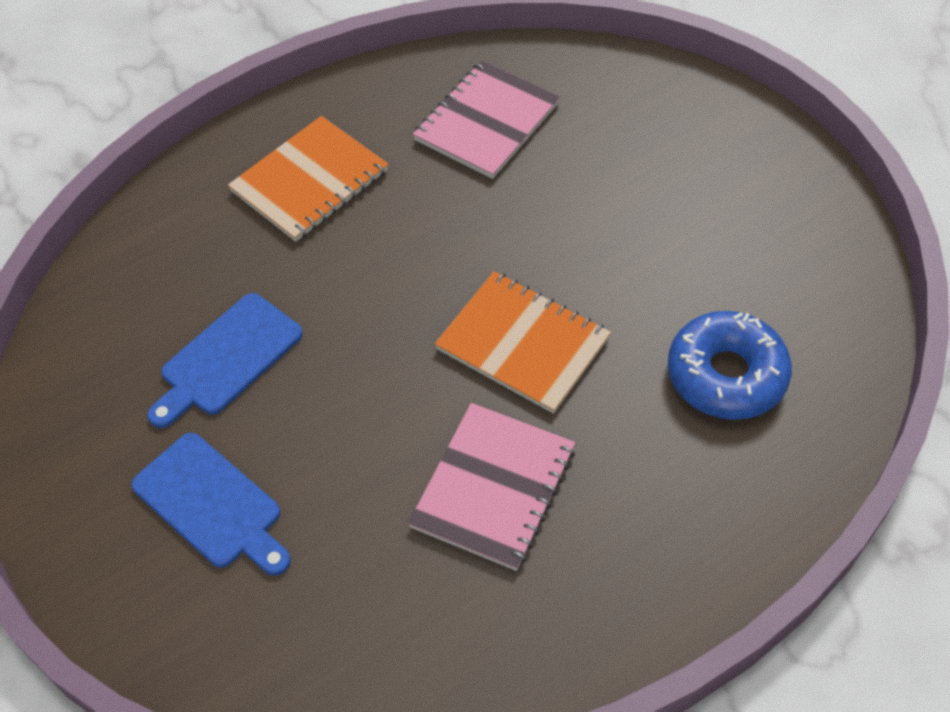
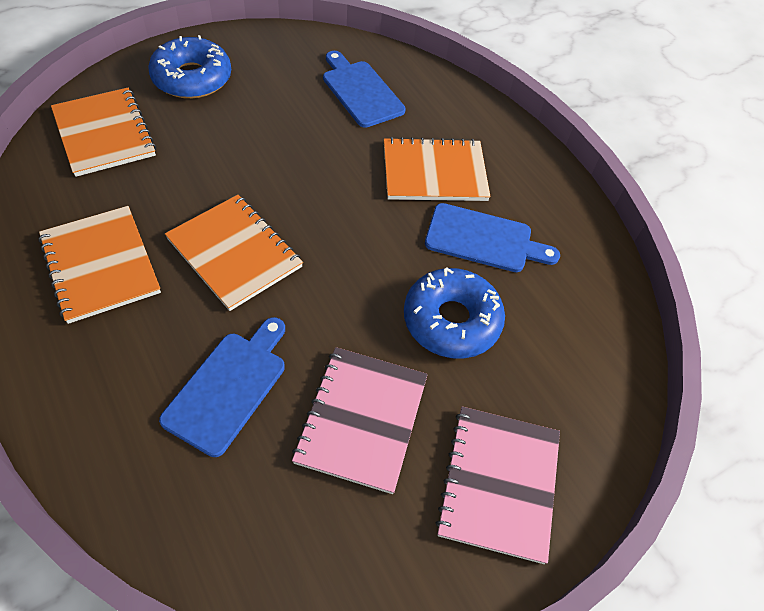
blue cutting board: 2 -> 3
blue donut: 1 -> 2
orange notebook: 2 -> 4

